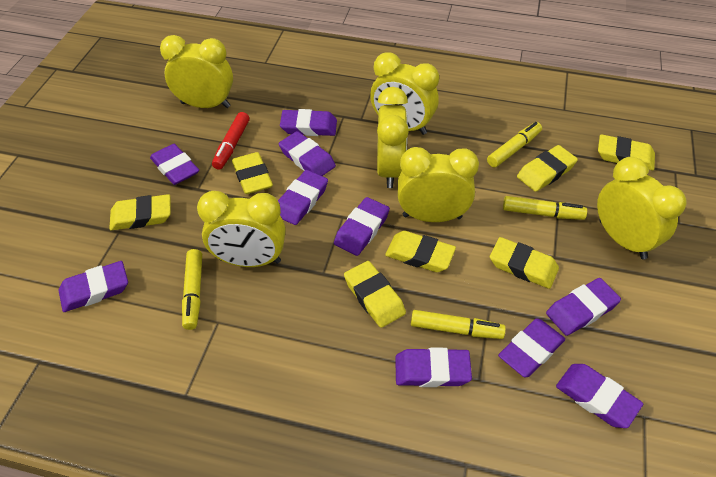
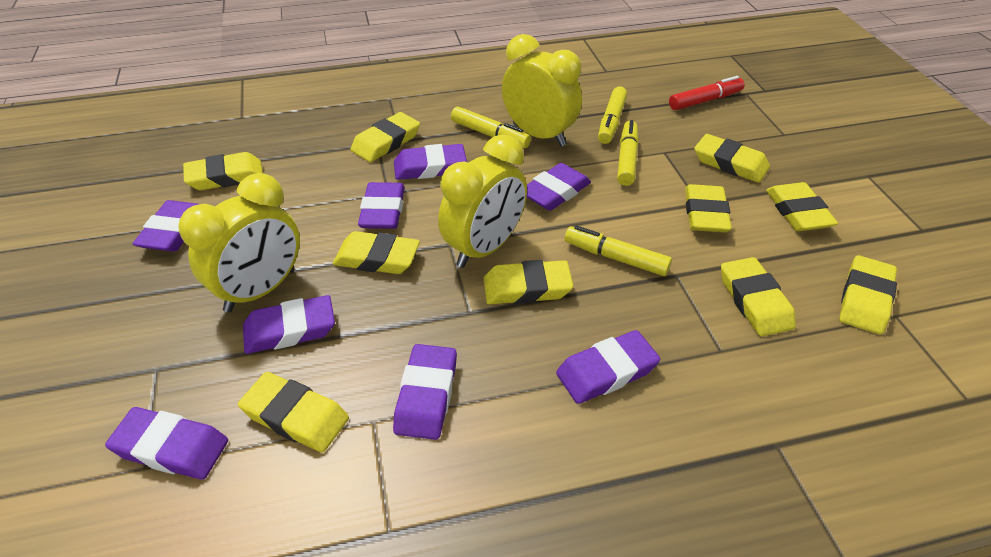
purple eraser: 10 -> 8
yellow clock: 6 -> 3
yellow eraser: 7 -> 10

